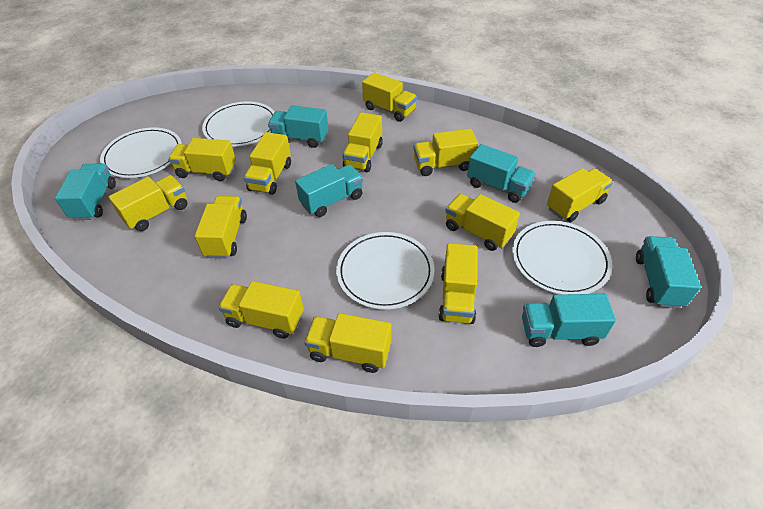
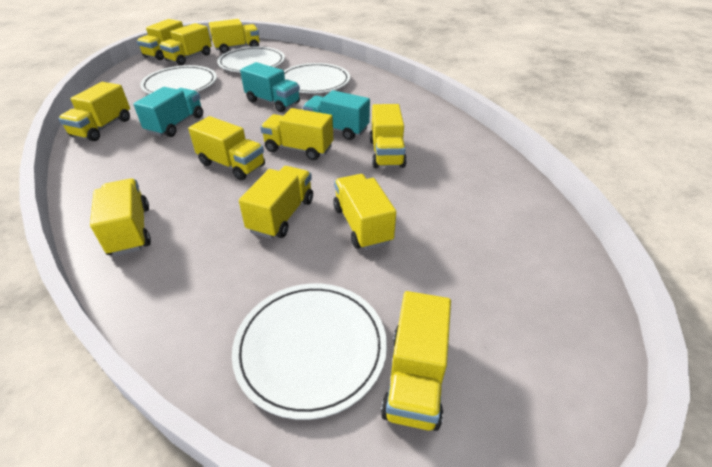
turquoise truck: 6 -> 3
yellow truck: 12 -> 11

